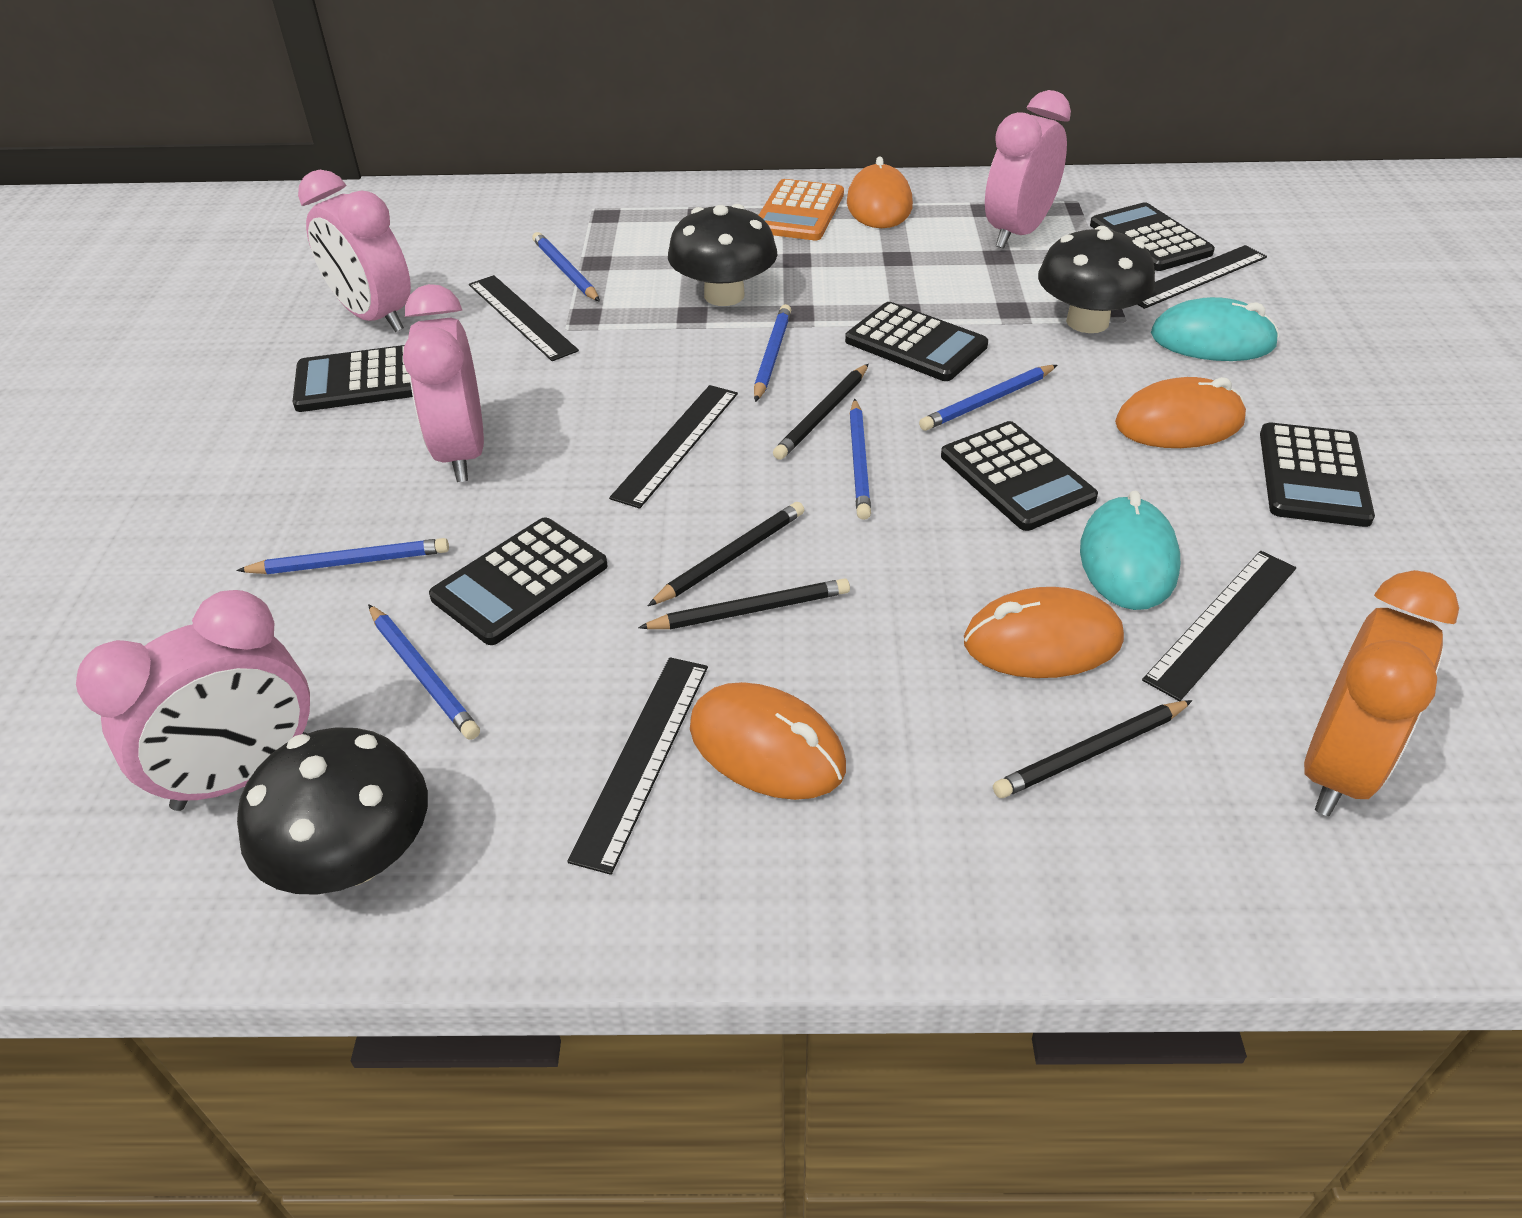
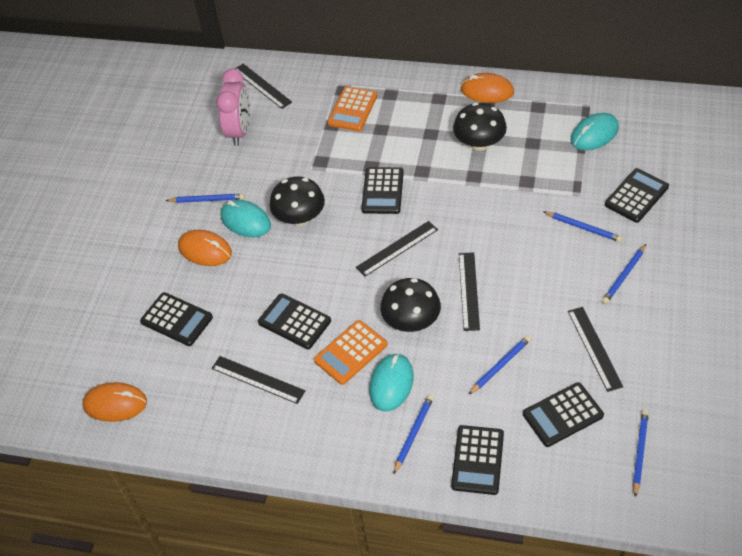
black pencil: 4 -> 0
orange calculator: 1 -> 2
orange clock: 1 -> 0
orange mouse: 4 -> 3
pink clock: 4 -> 1
turquoise mouse: 2 -> 3

